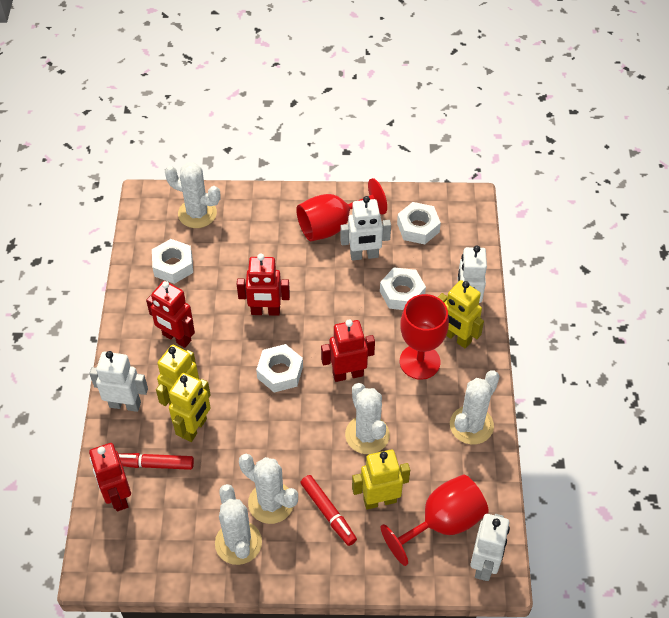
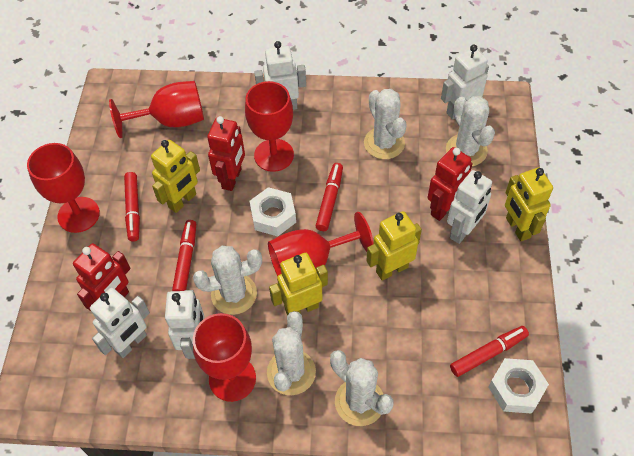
red goblet: 3 -> 5
red marker: 2 -> 4
red robot: 4 -> 3
white nut: 4 -> 2
white robot: 4 -> 5

